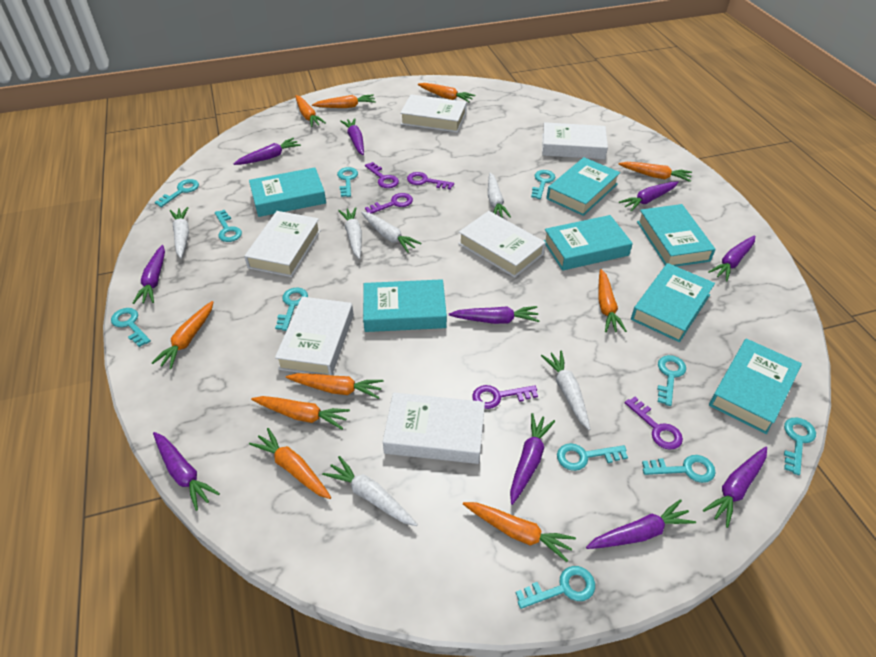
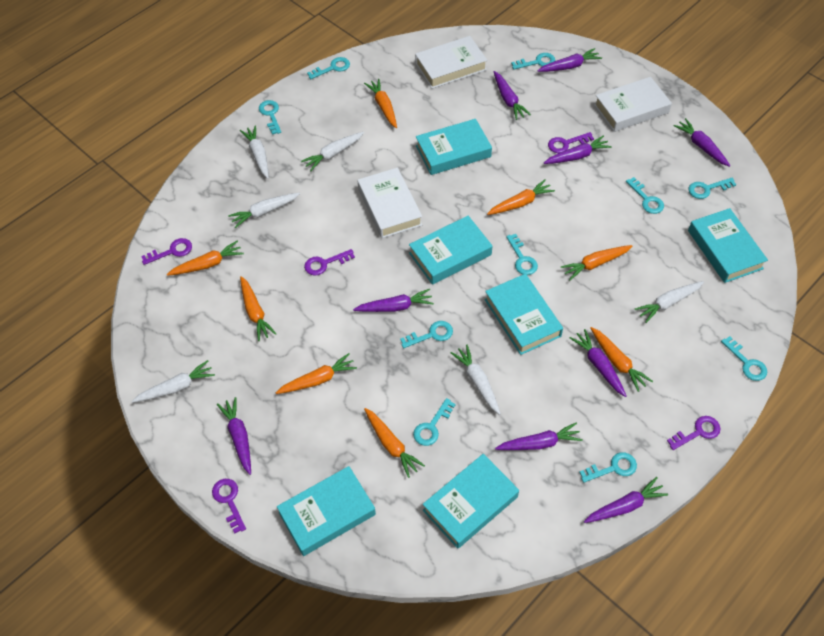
orange carrot: 10 -> 8
purple carrot: 10 -> 9
turquoise book: 7 -> 6
turquoise key: 11 -> 10
white book: 6 -> 3

